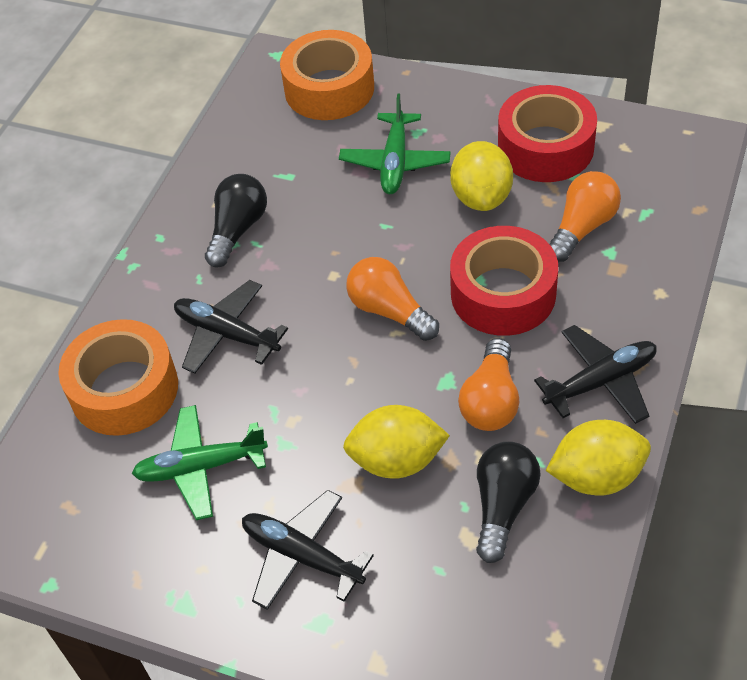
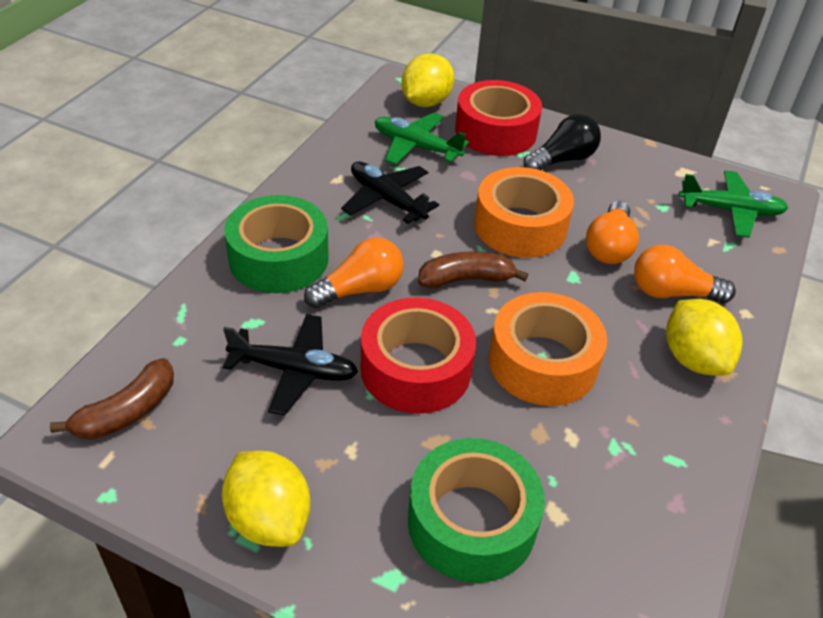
black light bulb: 2 -> 1
black plane: 3 -> 2
brown banana: 0 -> 2
green tape: 0 -> 2

